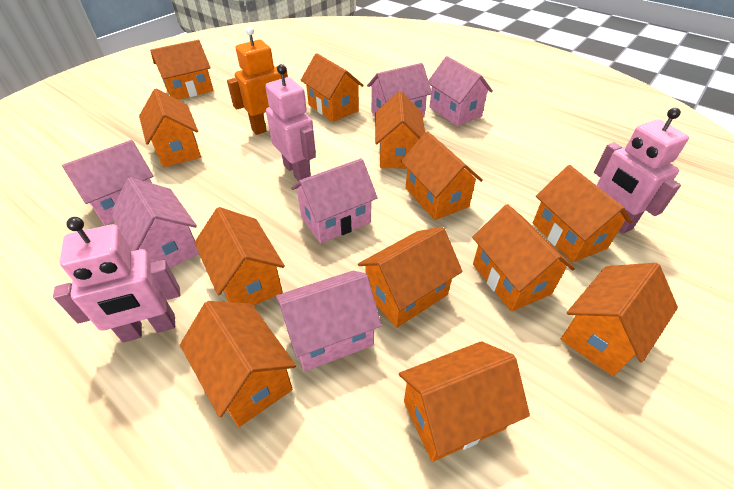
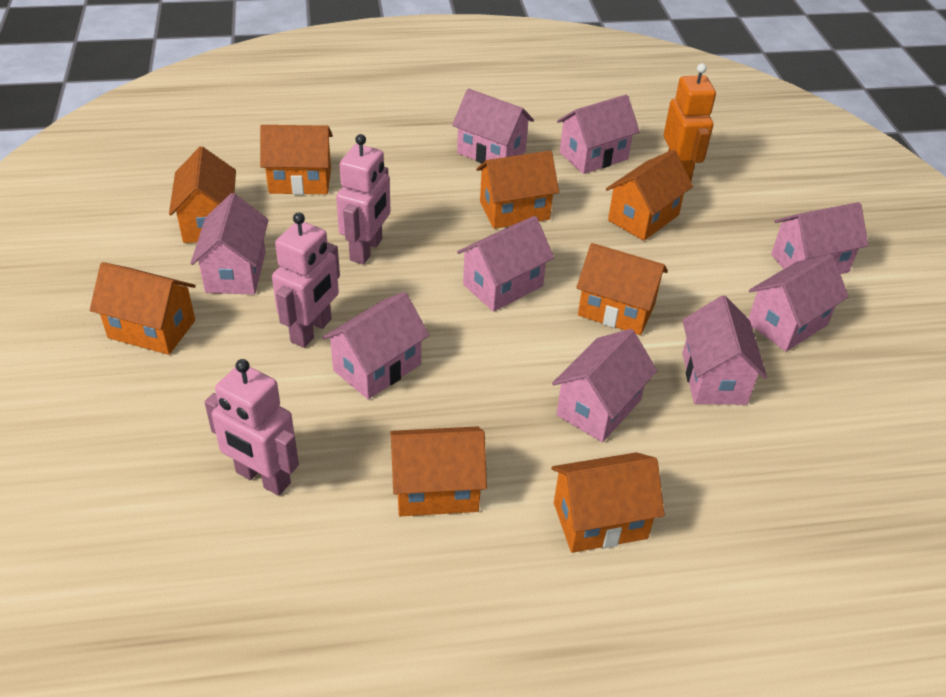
orange house: 12 -> 8
pink house: 6 -> 9

